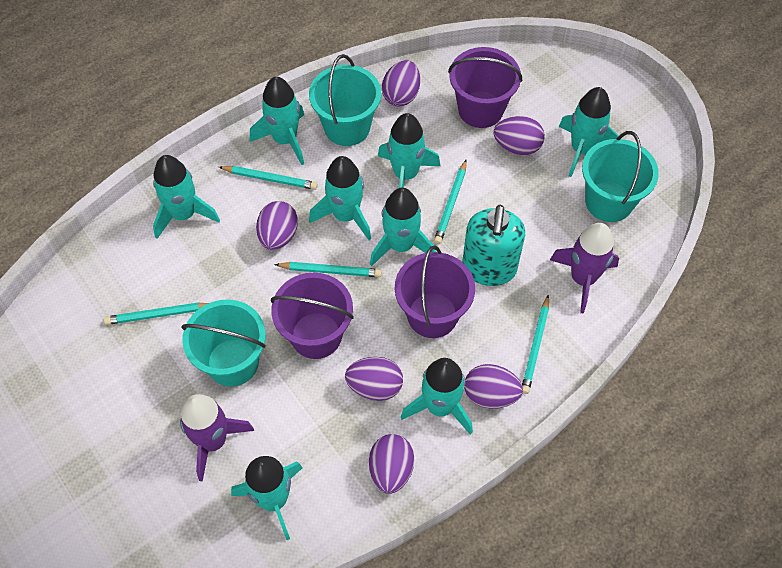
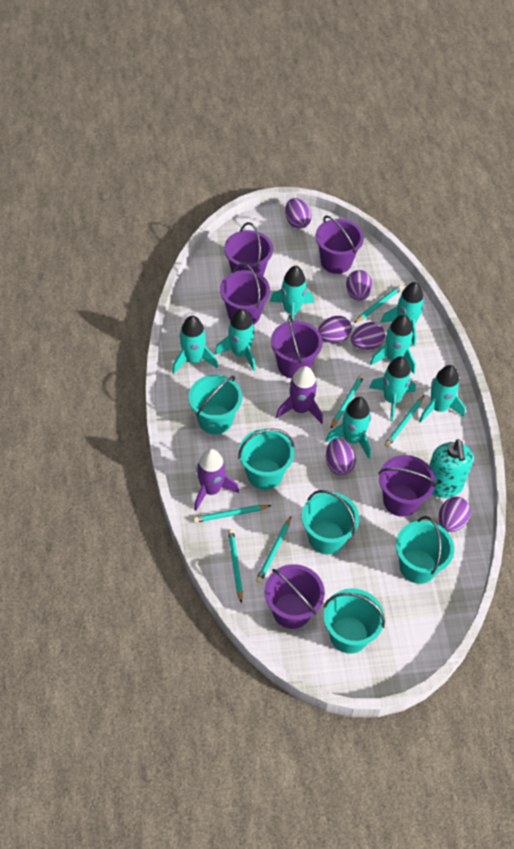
purple bucket: 3 -> 6
turquoise bucket: 3 -> 5
turquoise pencil: 5 -> 6

